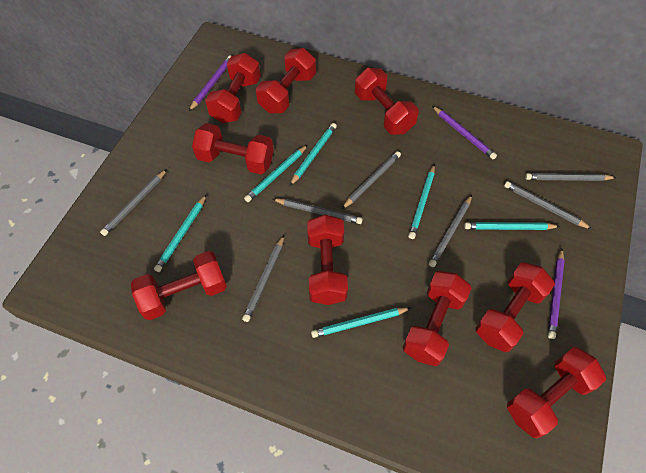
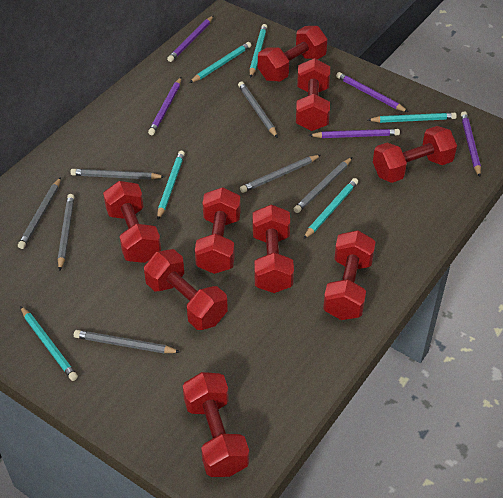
purple pencil: 3 -> 5

